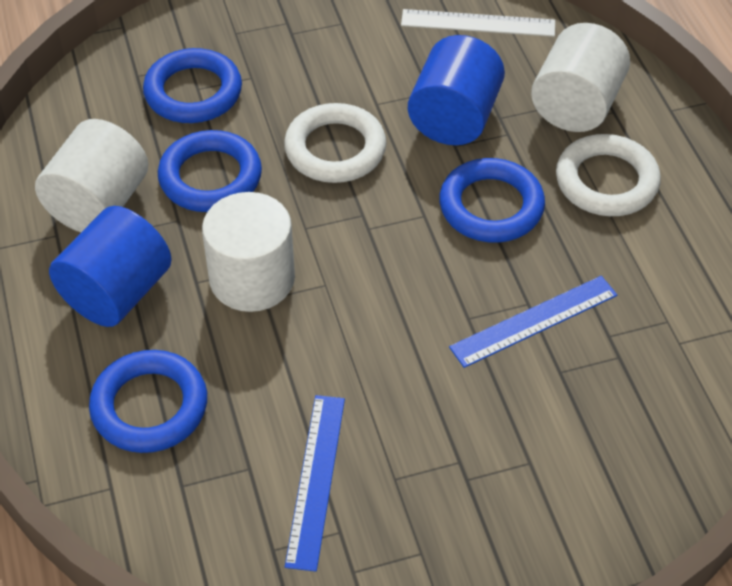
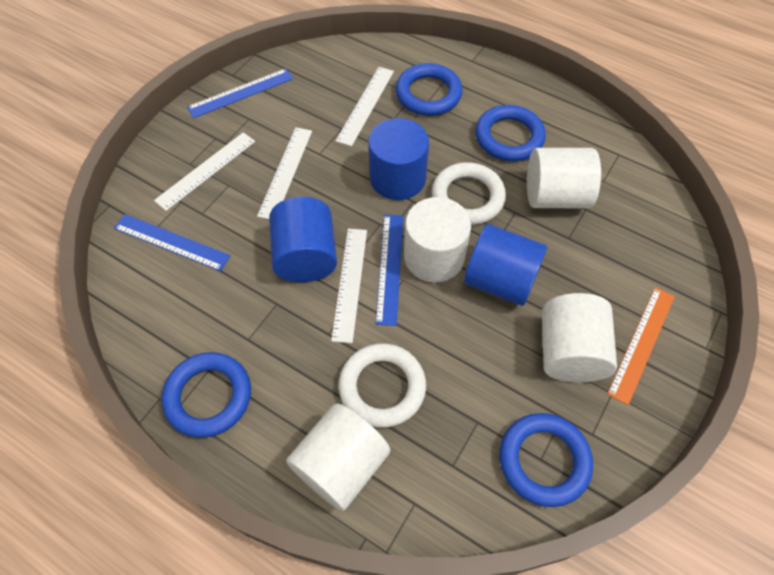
blue cylinder: 2 -> 3
blue ruler: 2 -> 3
orange ruler: 0 -> 1
white cylinder: 3 -> 4
white ruler: 1 -> 4

